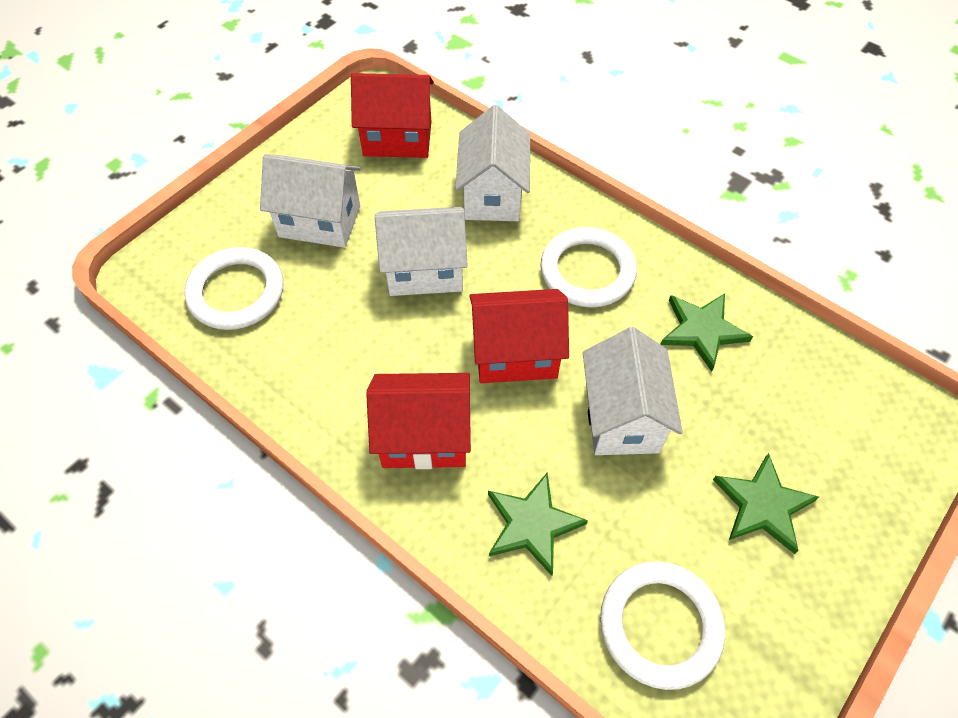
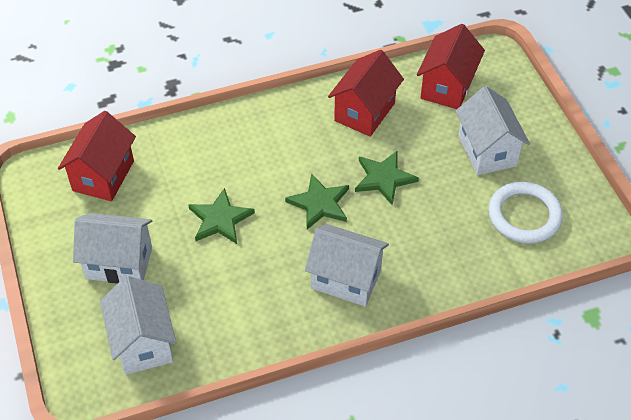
white ring: 3 -> 1

